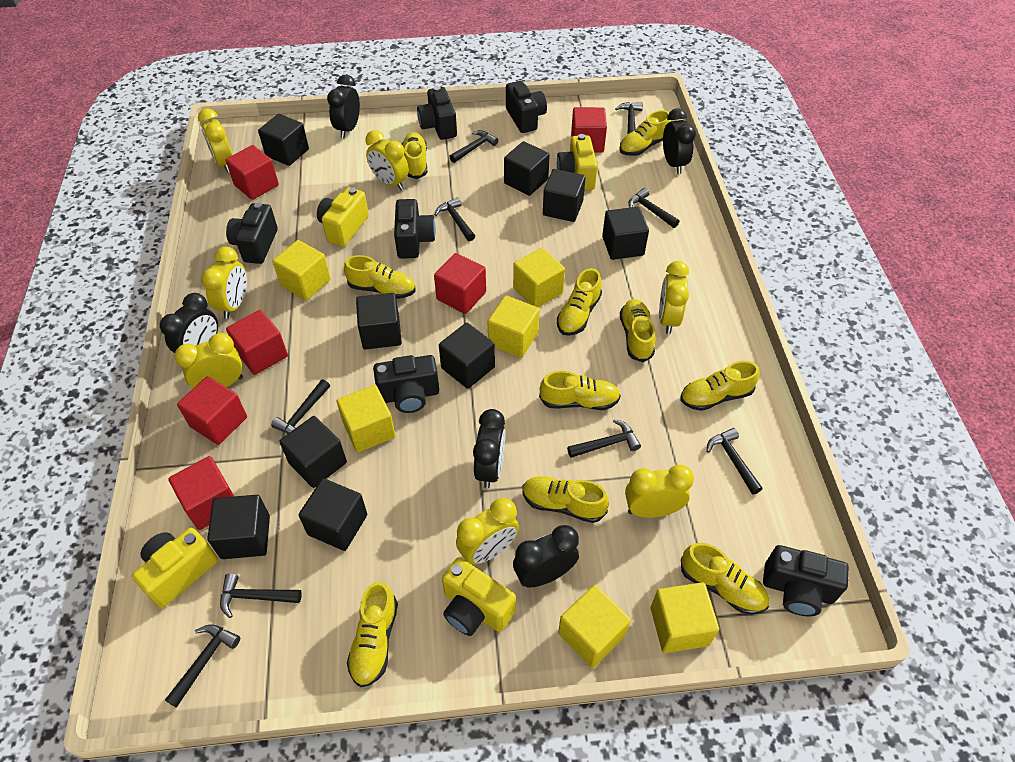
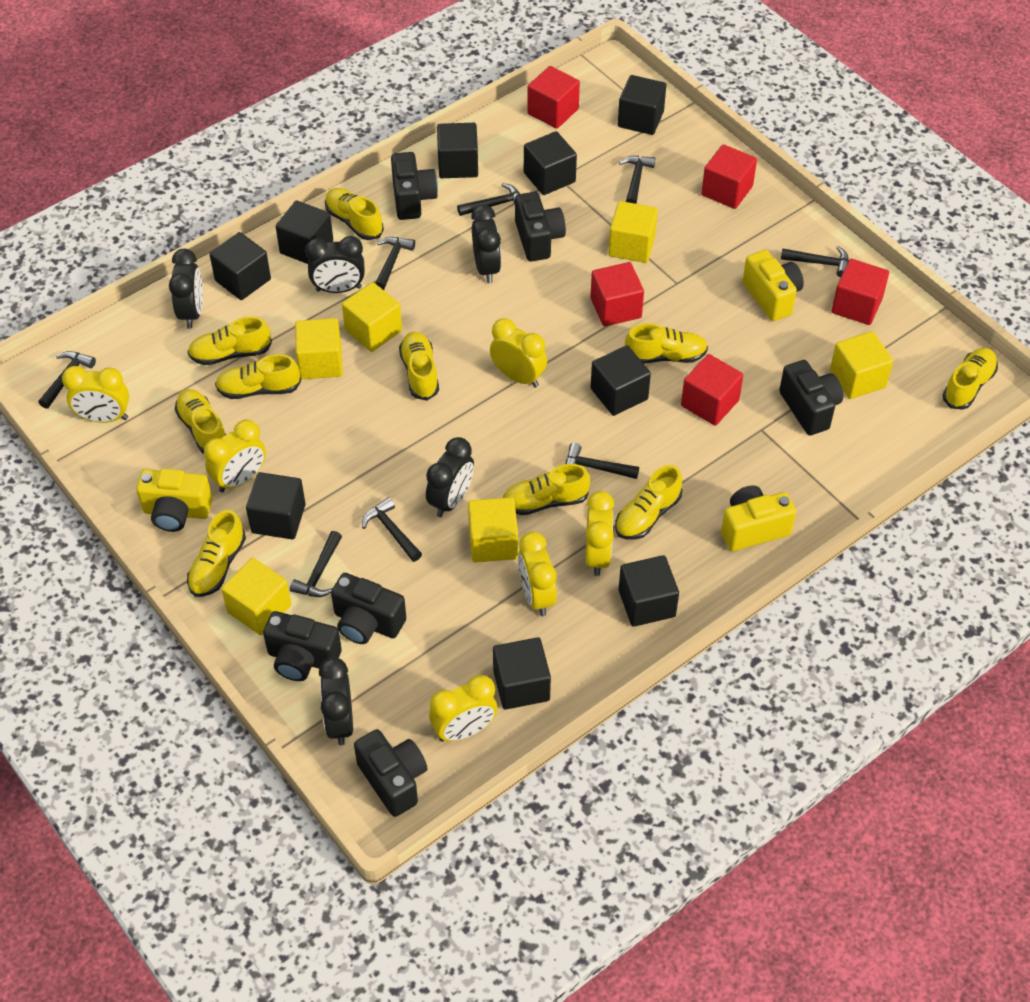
black hammer: 9 -> 8
red cube: 6 -> 5
yellow camera: 4 -> 3
yellow clock: 7 -> 6

